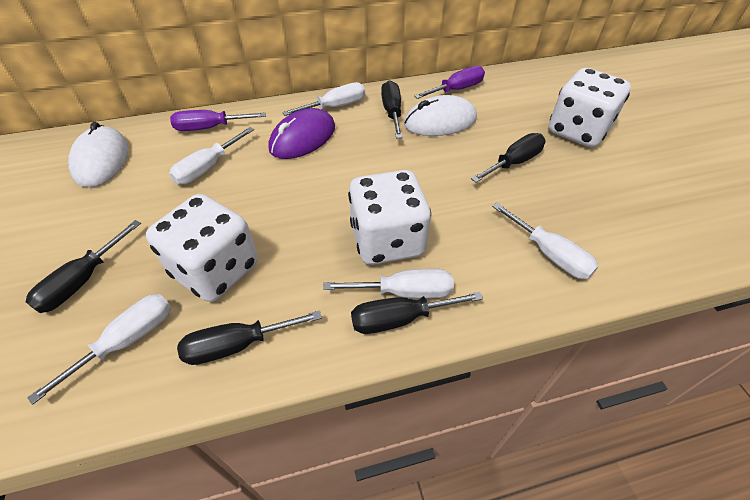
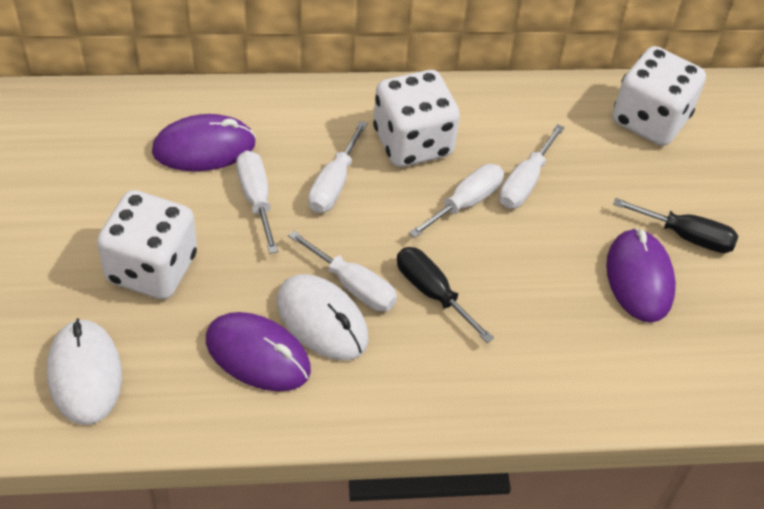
black screwdriver: 5 -> 2
purple mouse: 1 -> 3
purple screwdriver: 2 -> 0

